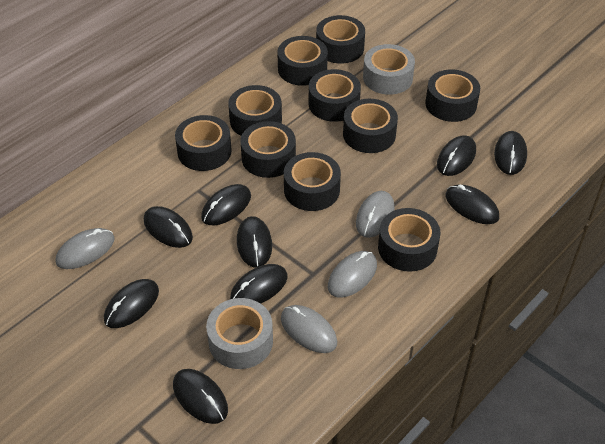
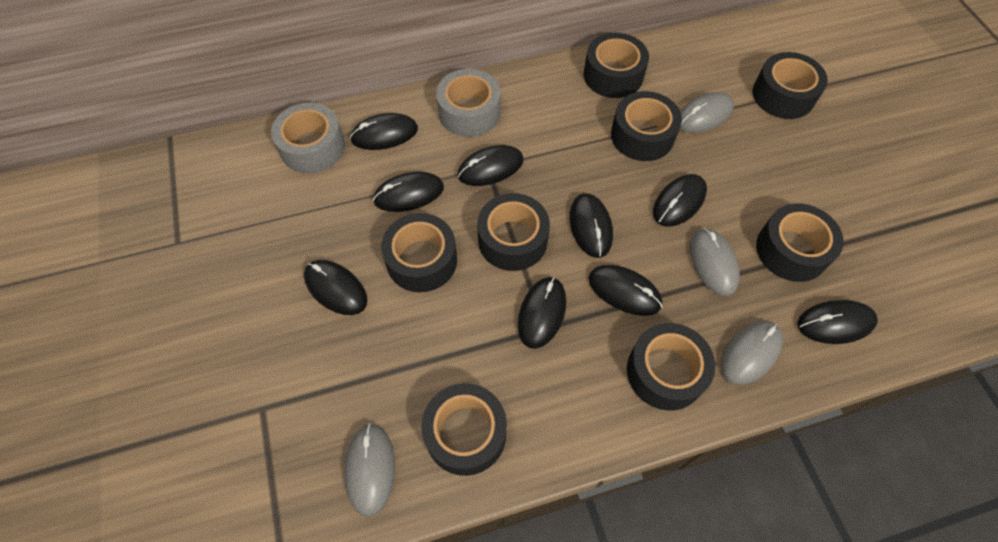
black tape: 10 -> 8

